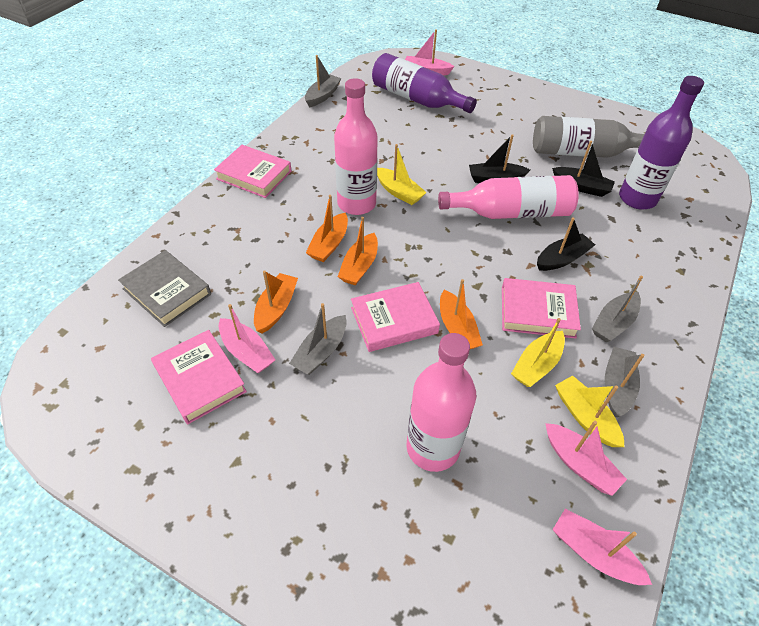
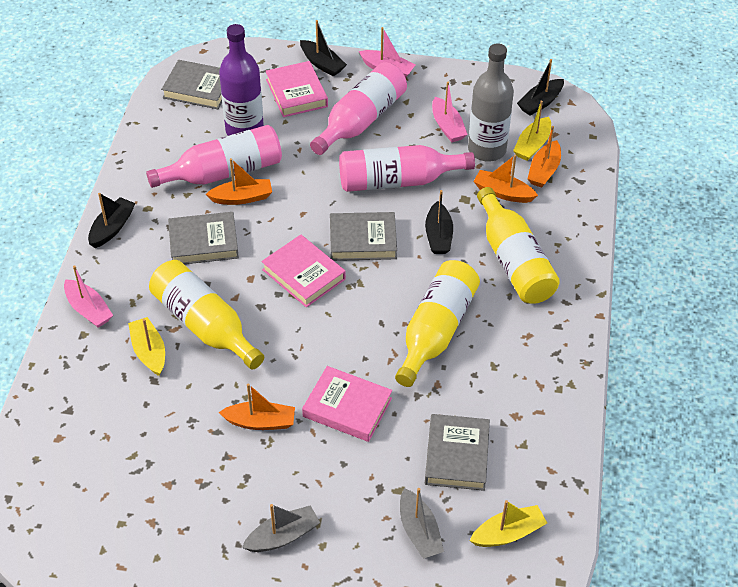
black boat: 3 -> 4
grey boat: 4 -> 2
grey book: 1 -> 4
pink boat: 4 -> 3
pink book: 4 -> 3
purple bottle: 2 -> 1
yellow bottle: 0 -> 3

